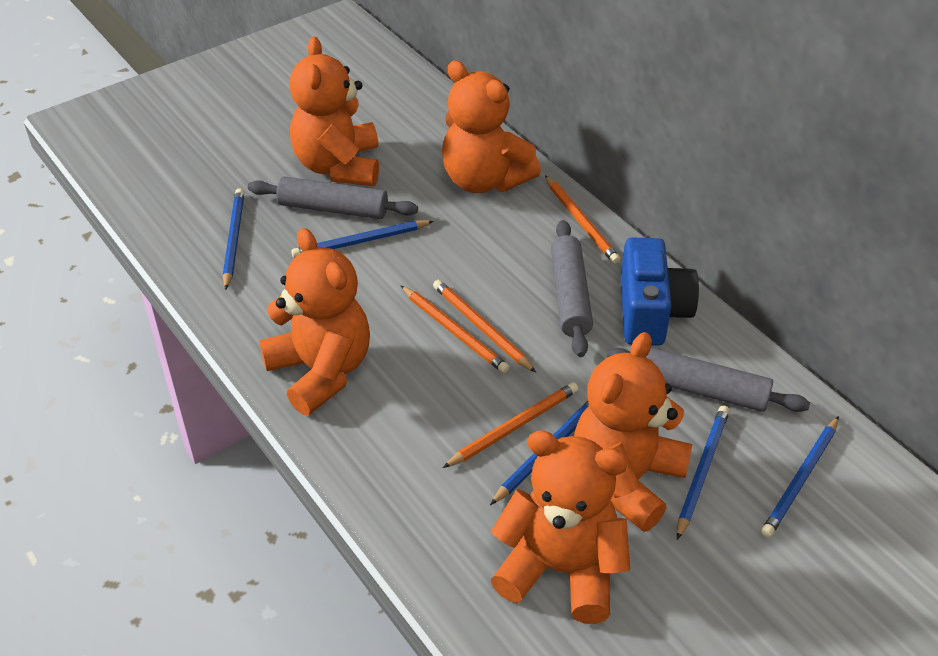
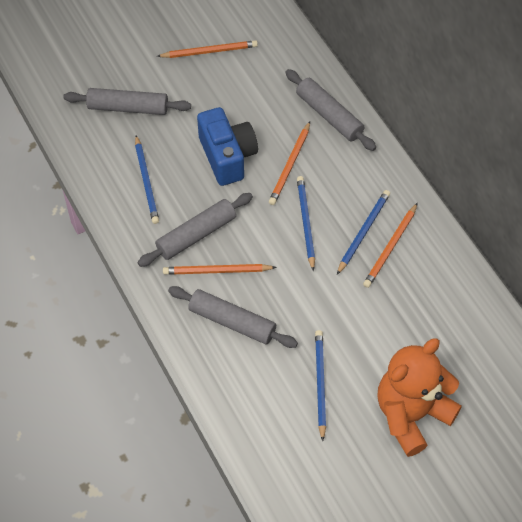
blue pencil: 5 -> 4
grey rolling pin: 3 -> 4
orange teddy bear: 5 -> 1

